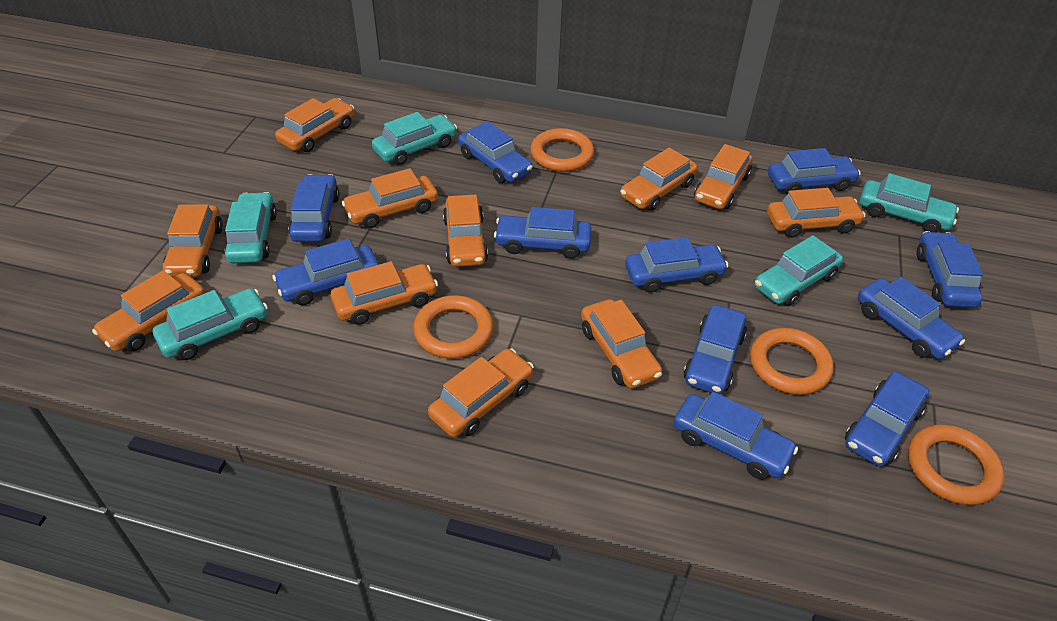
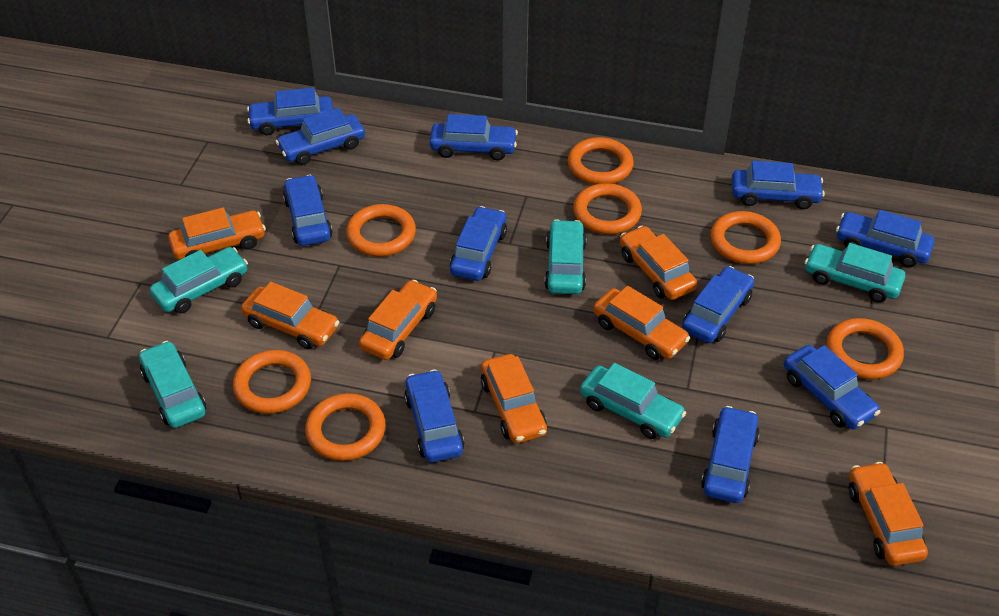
orange car: 11 -> 7
orange ring: 4 -> 7

